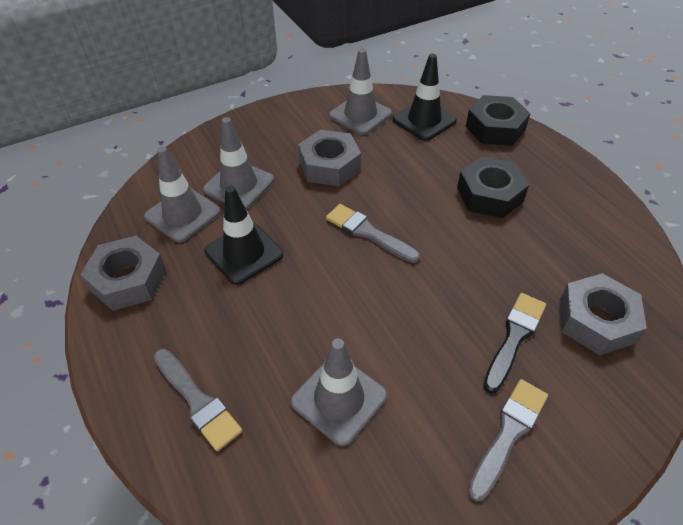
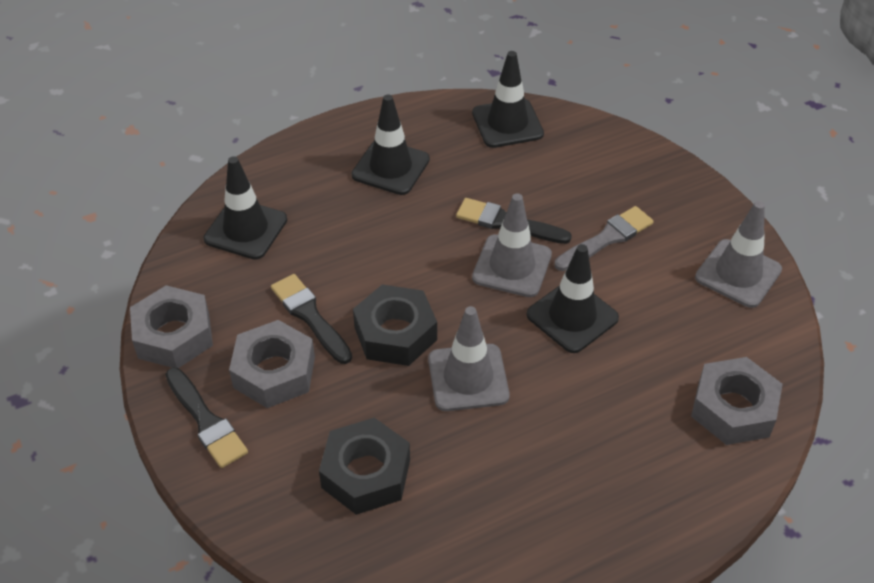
black brush: 1 -> 3
black traffic cone: 2 -> 4
grey brush: 3 -> 1
grey traffic cone: 4 -> 3

